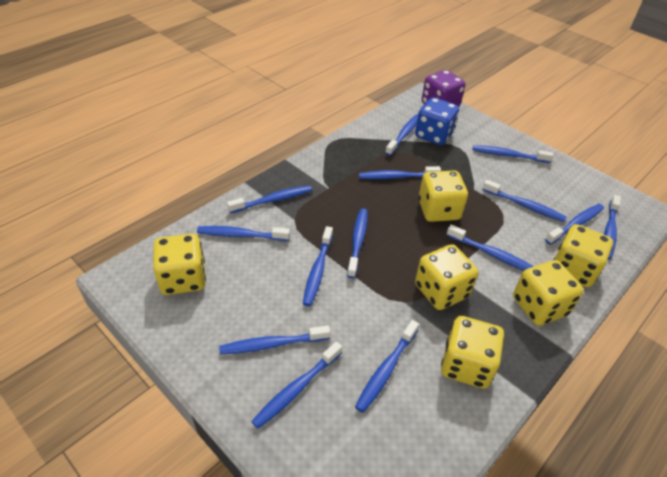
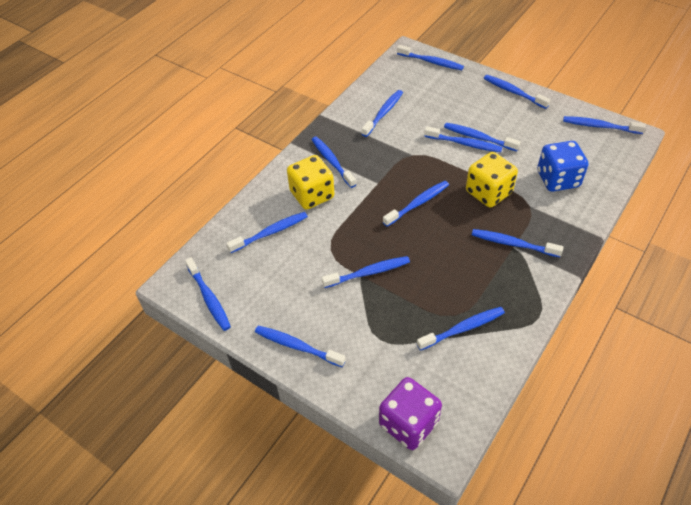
yellow dice: 6 -> 2

